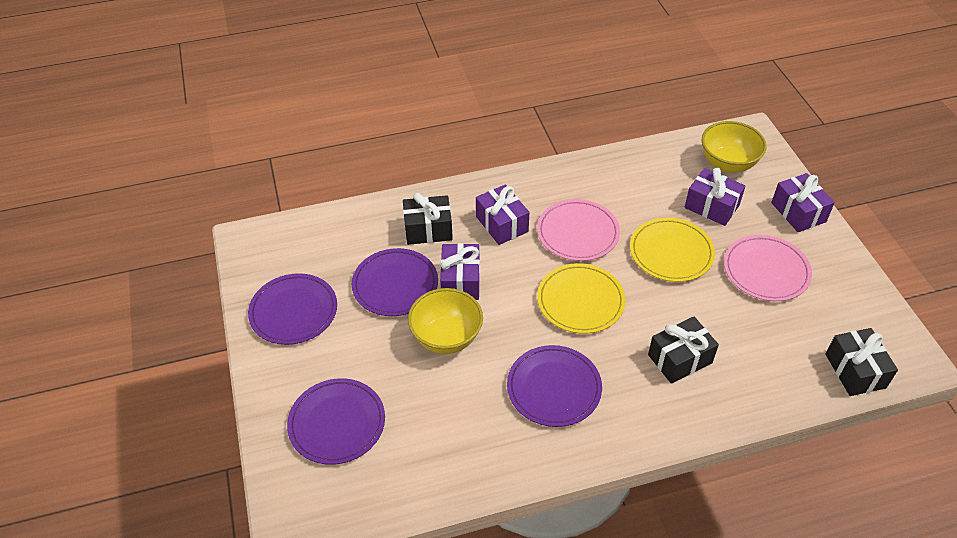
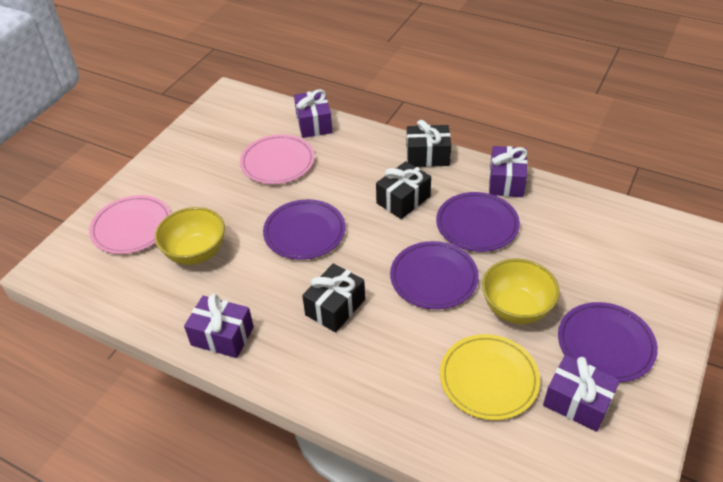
yellow plate: 2 -> 1

